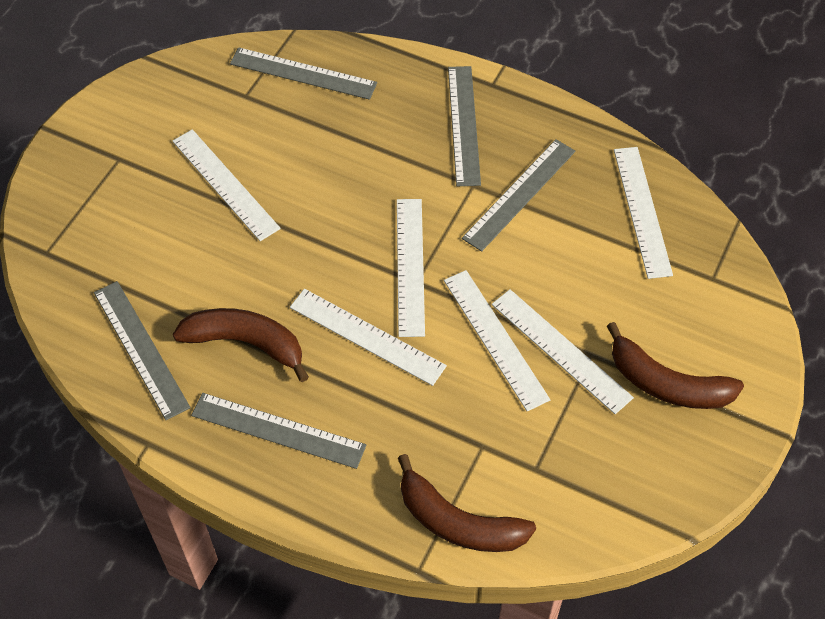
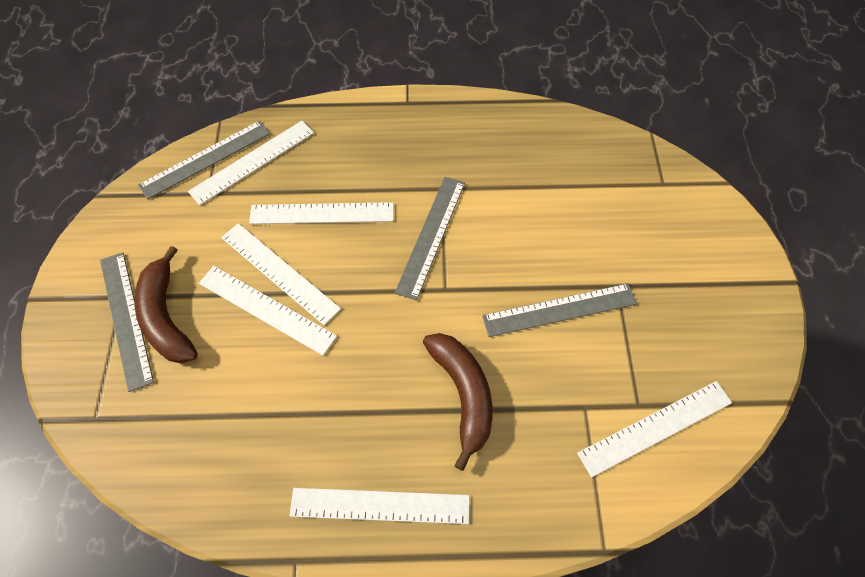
brown banana: 3 -> 2
grey ruler: 5 -> 4

